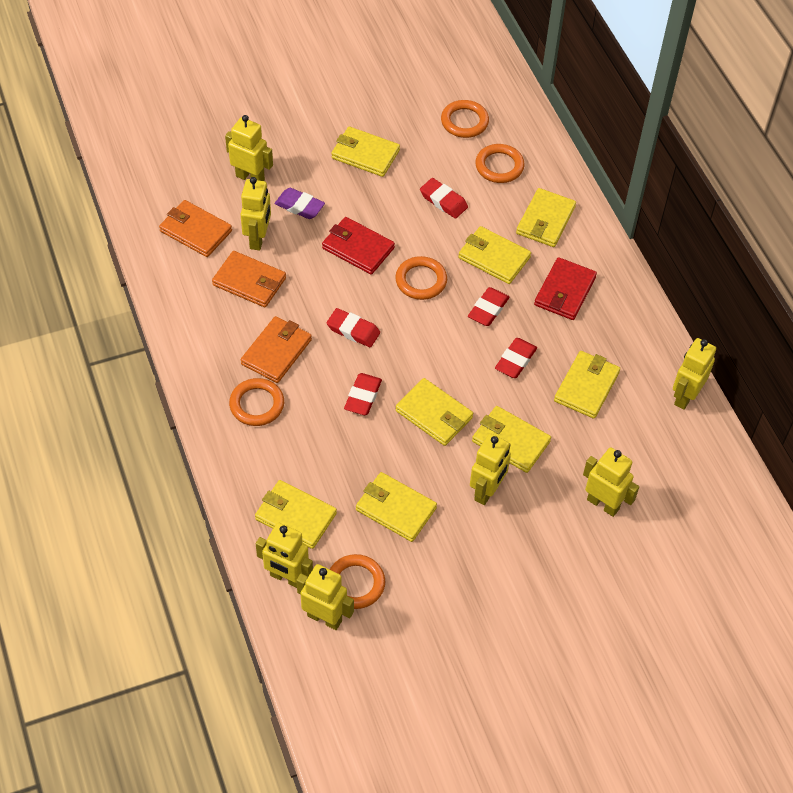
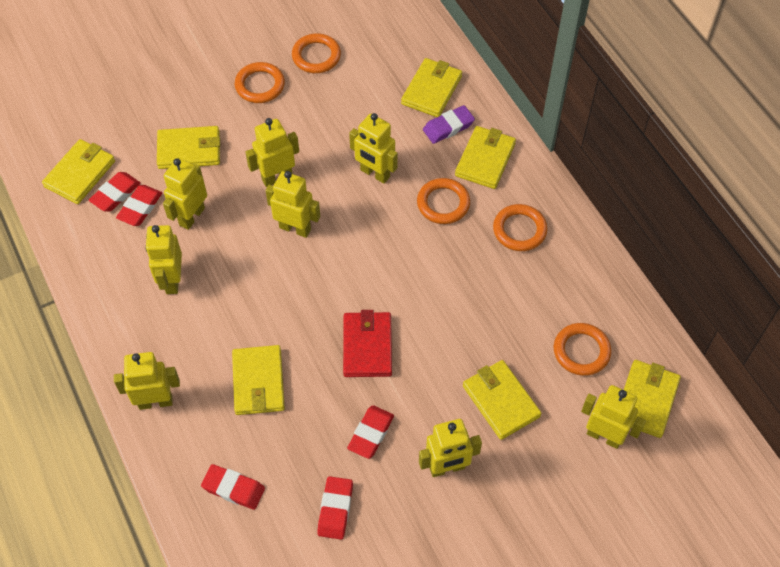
orange wallet: 3 -> 0
red wallet: 2 -> 1
yellow robot: 7 -> 8
yellow wallet: 8 -> 7

